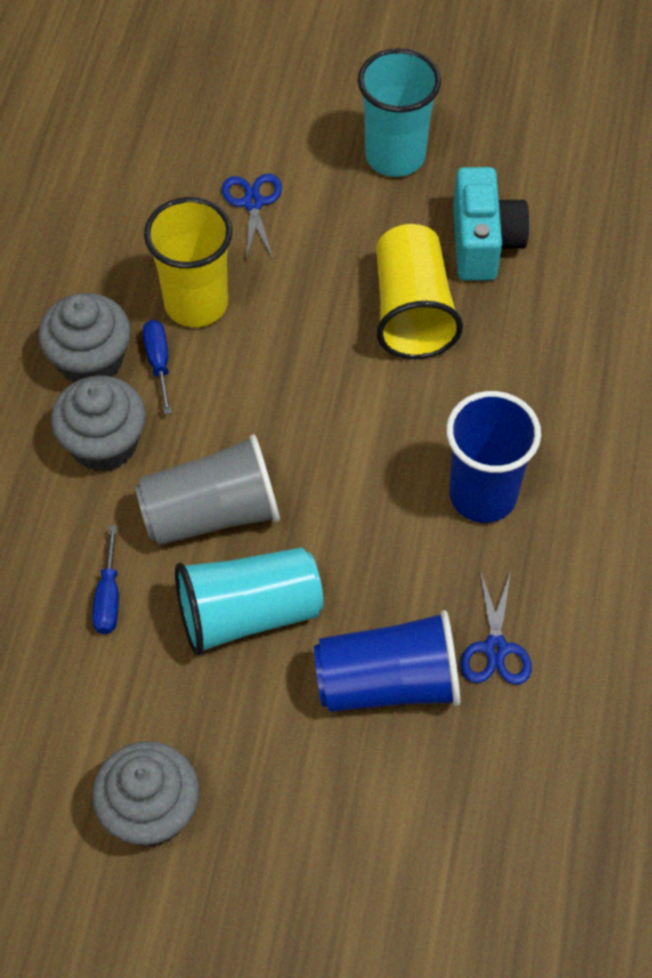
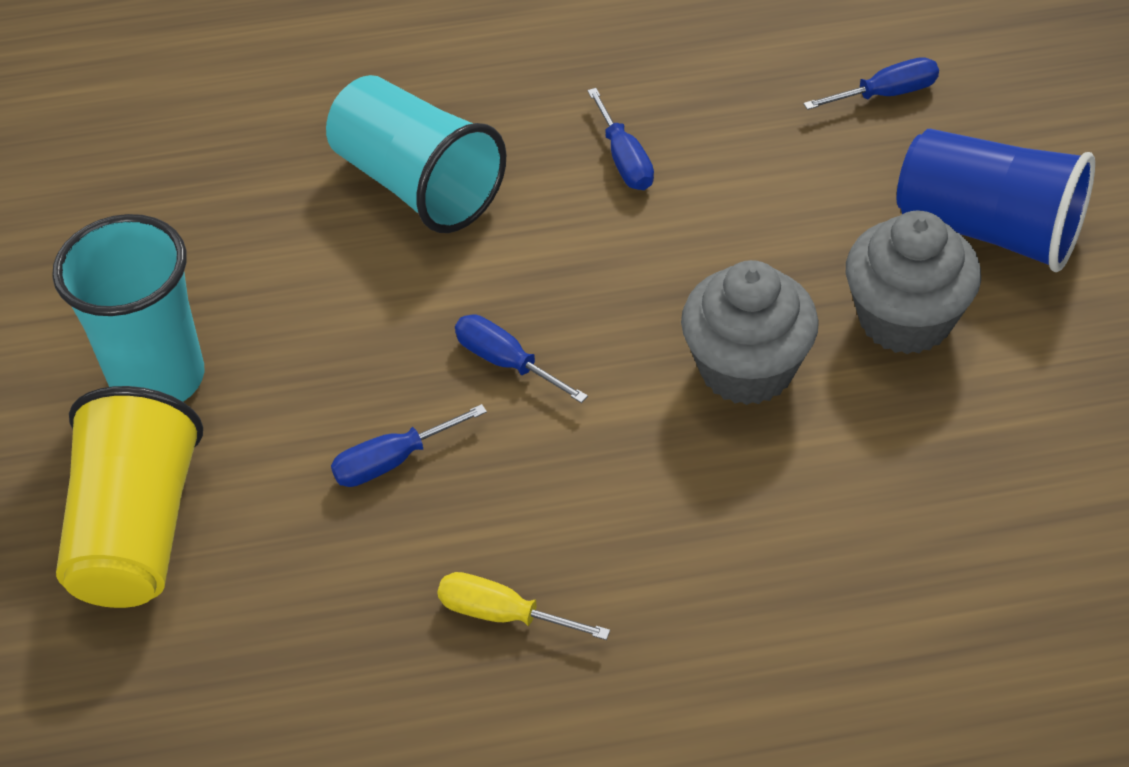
blue cup: 2 -> 1
blue scissors: 2 -> 0
blue screwdriver: 2 -> 4
grey cup: 1 -> 0
grey cupcake: 3 -> 2
turquoise camera: 1 -> 0
yellow cup: 2 -> 1
yellow screwdriver: 0 -> 1

